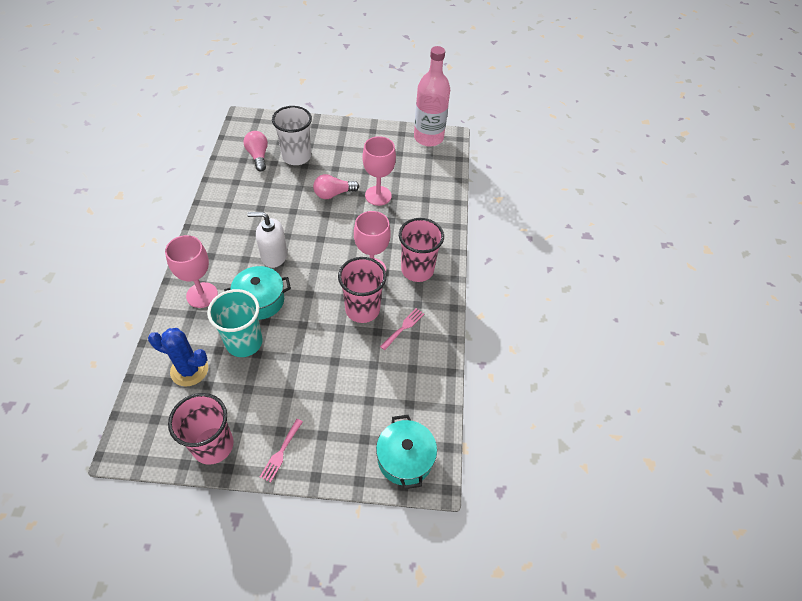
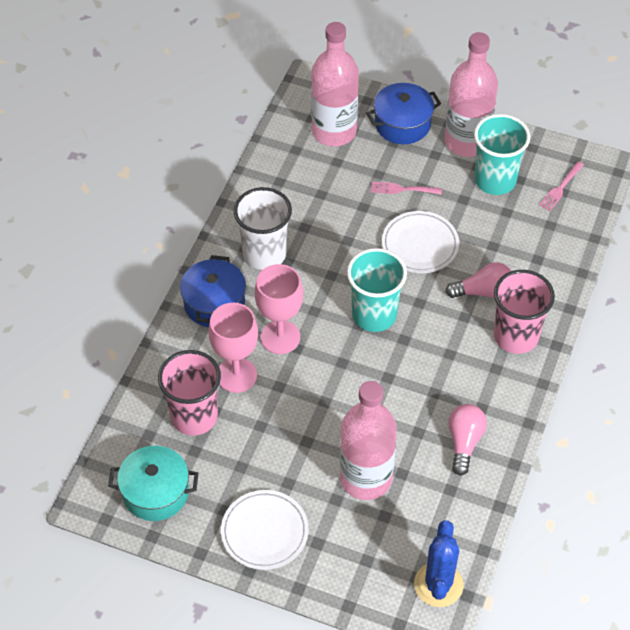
blue pot: 0 -> 2
pink bottle: 1 -> 3
pink cup: 3 -> 2
pink goblet: 3 -> 2
turquoise cup: 1 -> 2
turquoise pot: 2 -> 1
white plate: 0 -> 2
white soap dispenser: 1 -> 0

